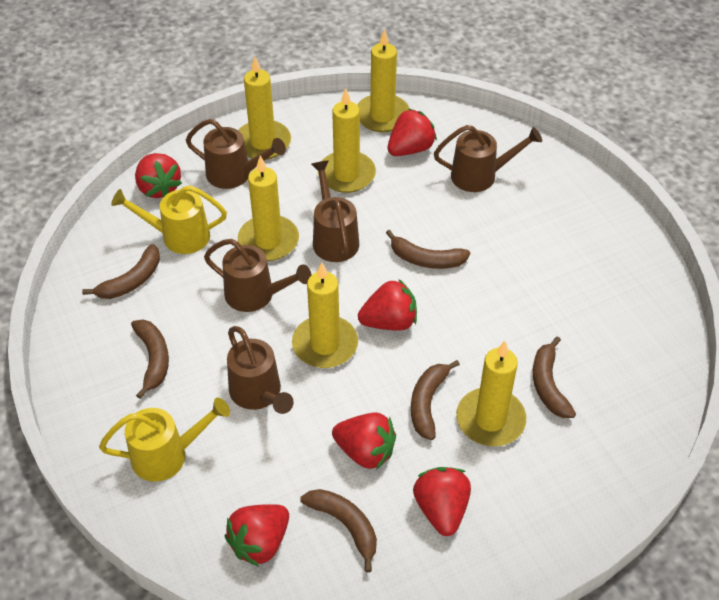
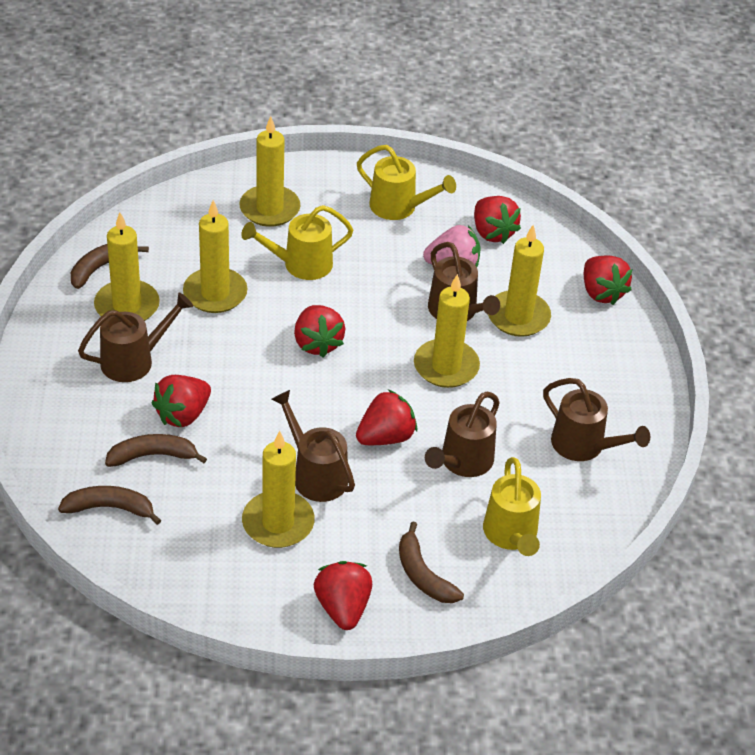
brown banana: 6 -> 4
pink strawberry: 0 -> 1
yellow watering can: 2 -> 3

